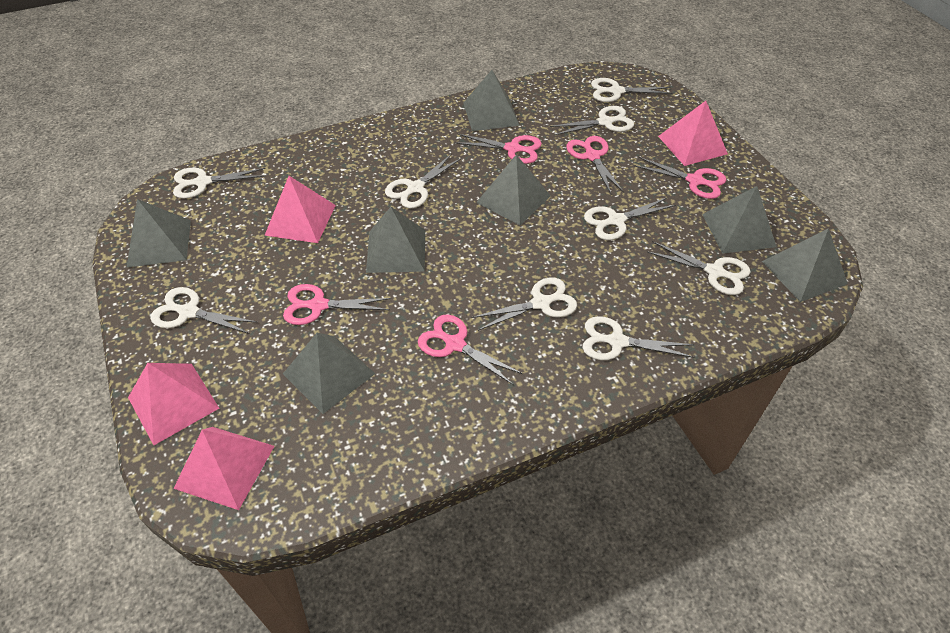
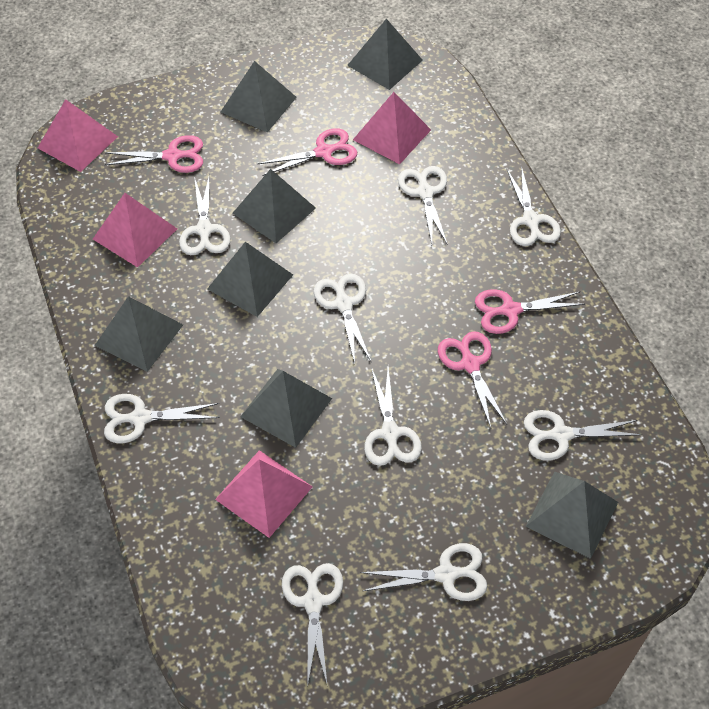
pink scissors: 5 -> 4

